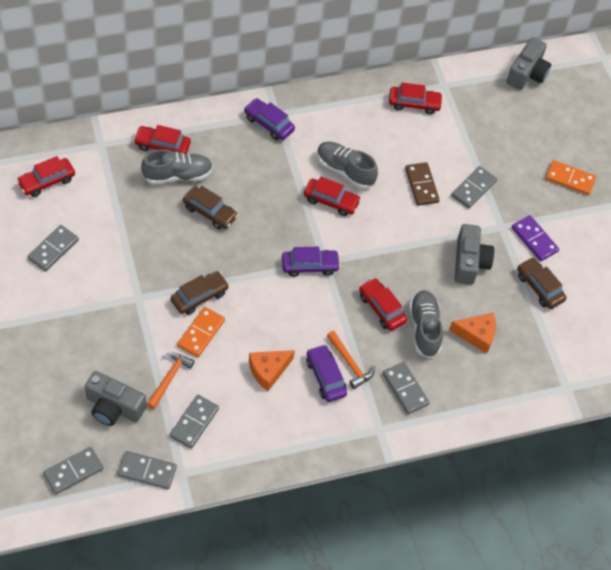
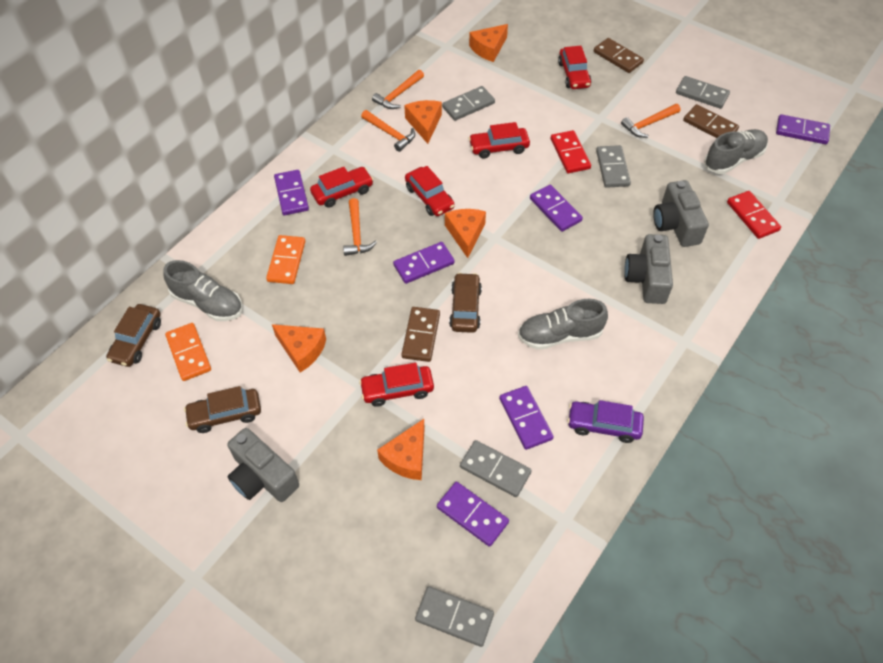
brown domino: 1 -> 3
grey domino: 6 -> 5
orange cheese: 2 -> 5
orange hammer: 2 -> 4
purple car: 3 -> 1
purple domino: 1 -> 6
red domino: 0 -> 2

